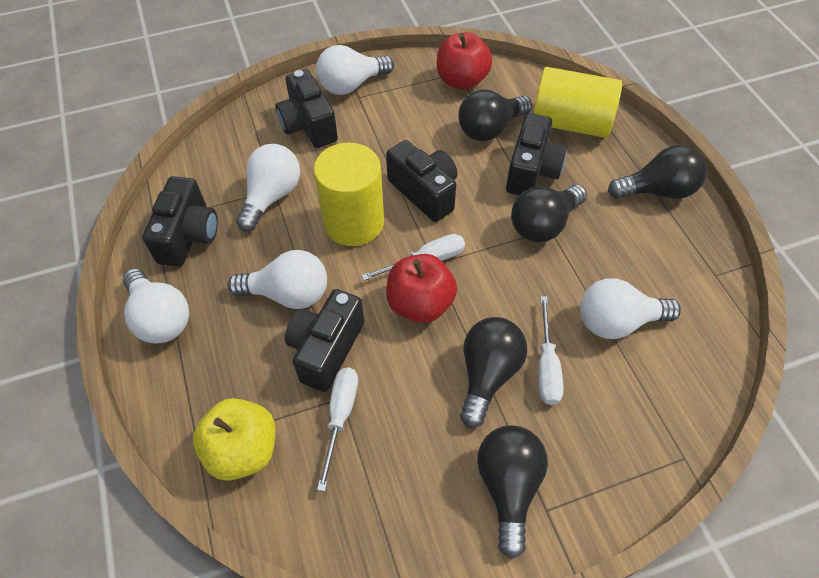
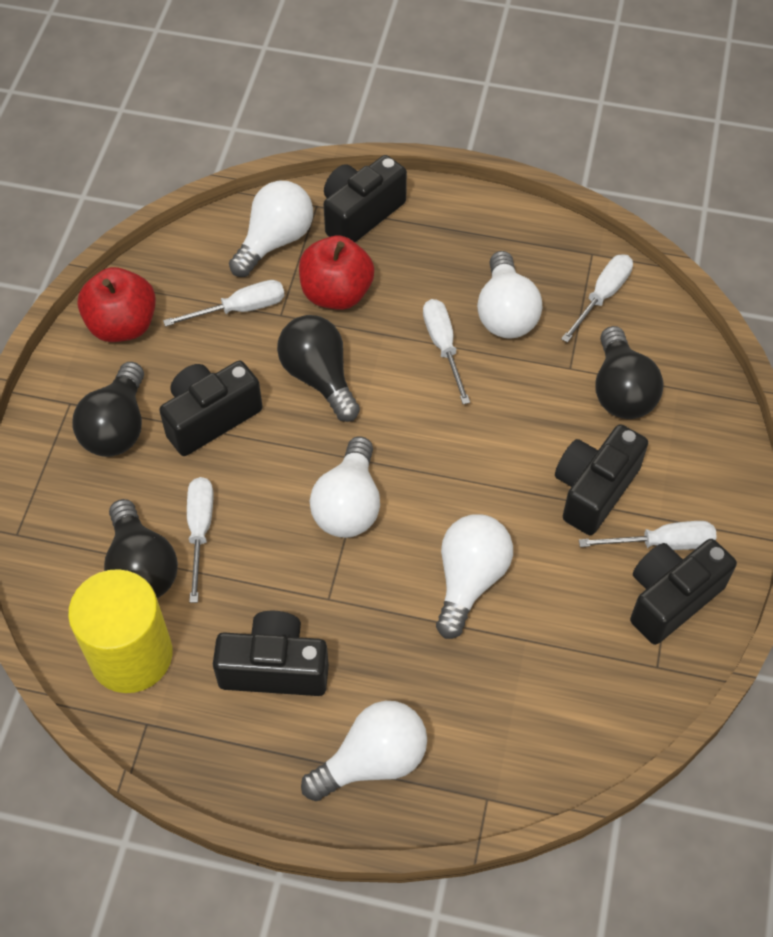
black light bulb: 5 -> 4
white screwdriver: 3 -> 5
yellow apple: 1 -> 0
yellow cylinder: 2 -> 1

